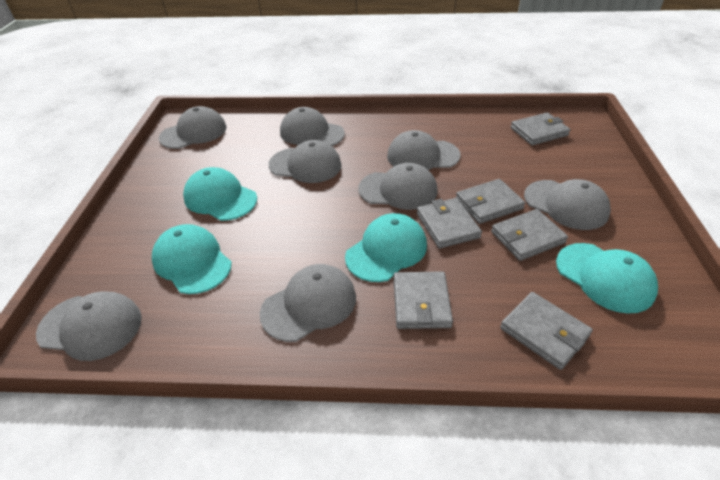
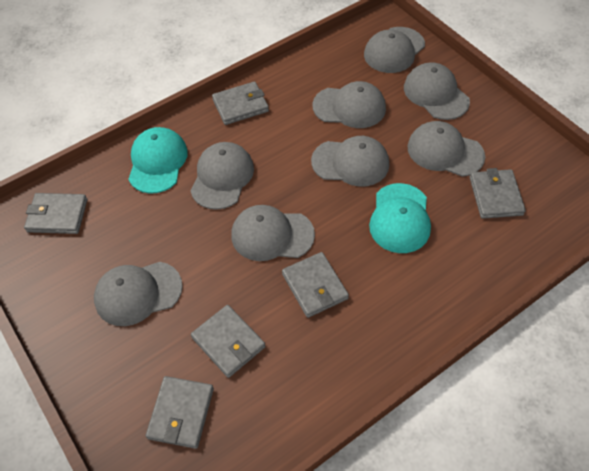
turquoise cap: 4 -> 2

